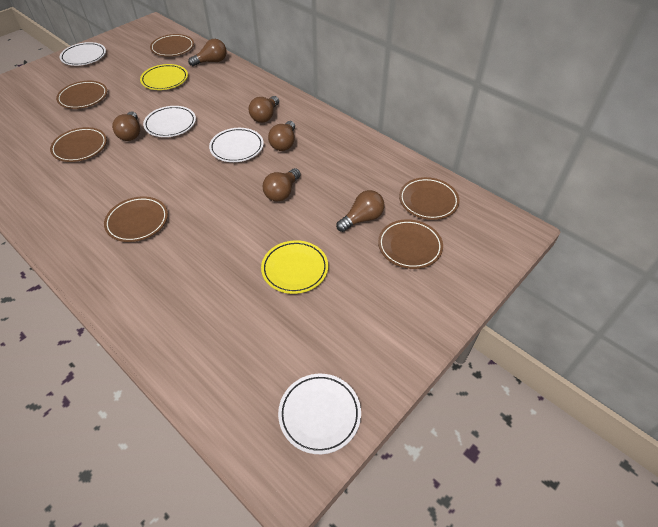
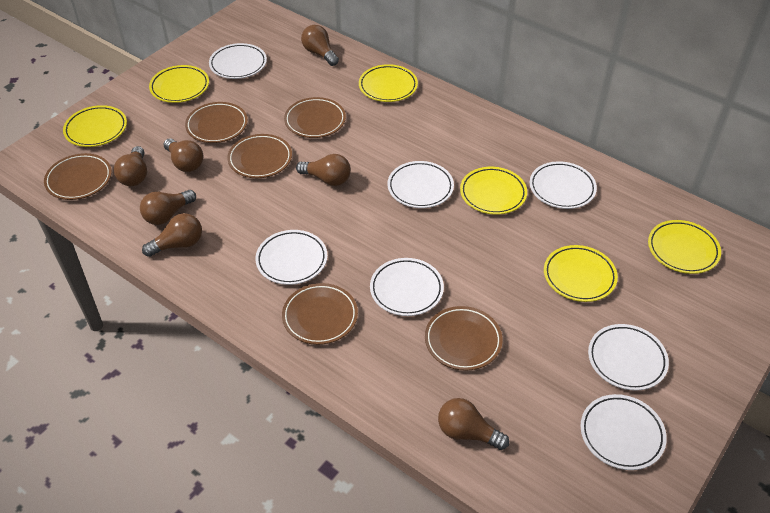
brown light bulb: 6 -> 7
white plate: 4 -> 7
yellow plate: 2 -> 6

